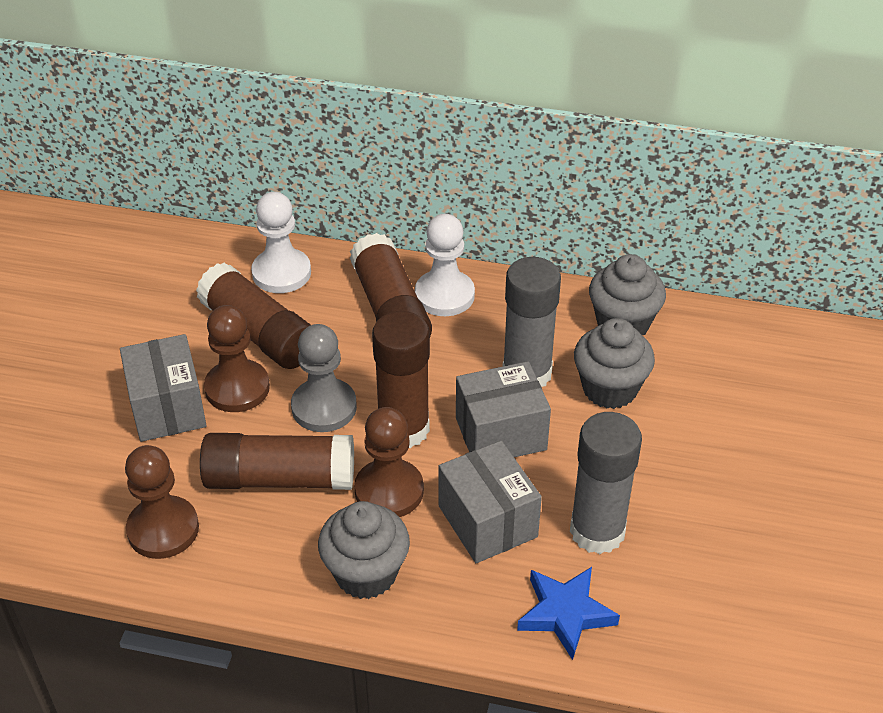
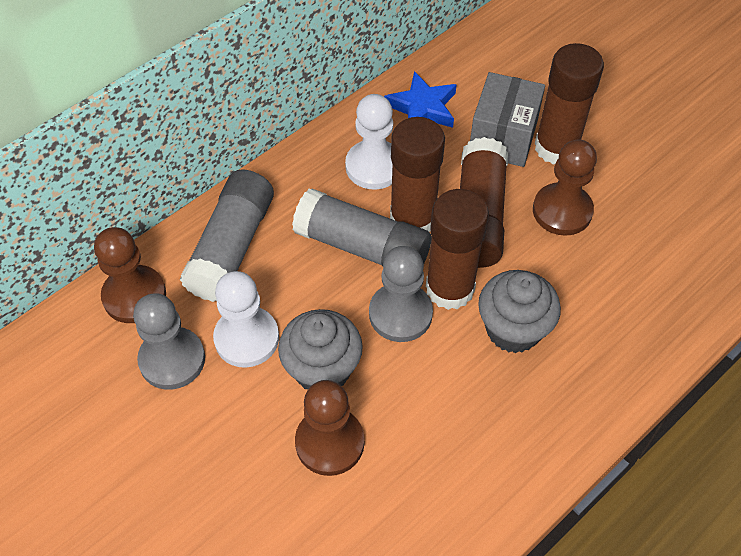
grey box: 3 -> 1
grey cupcake: 3 -> 2
grey pawn: 1 -> 2

